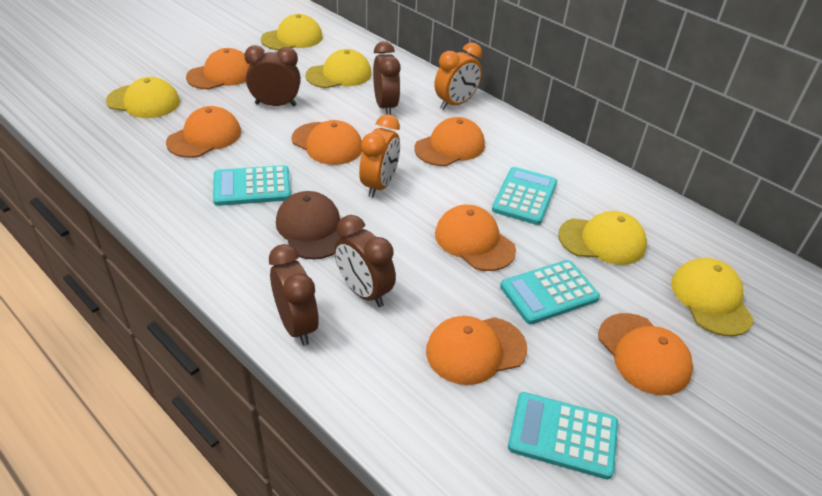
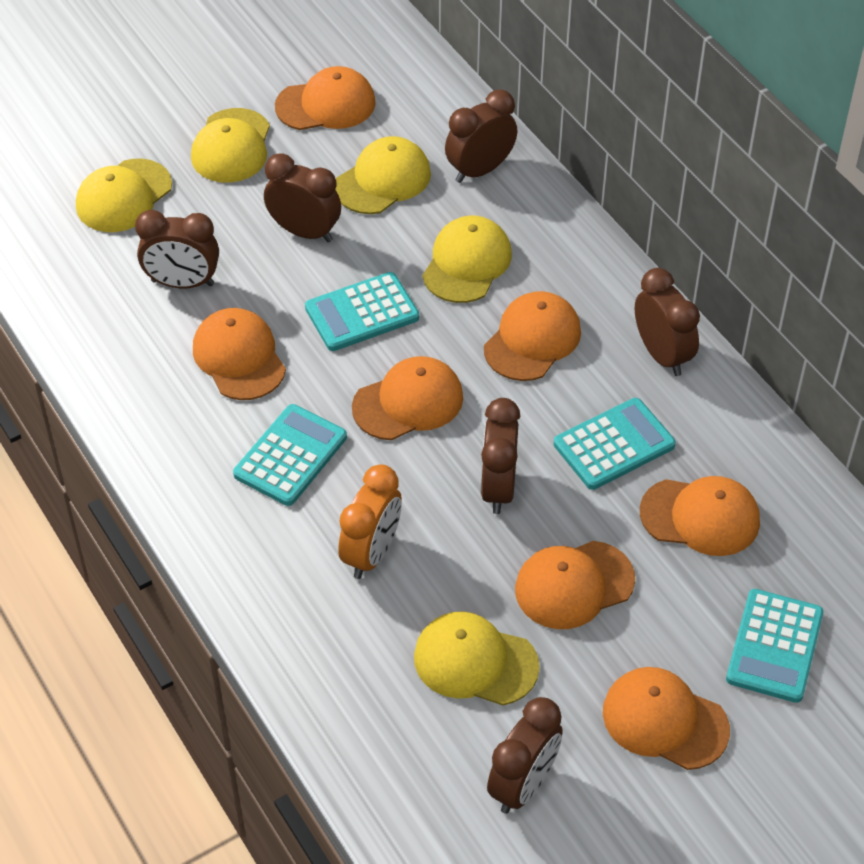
brown cap: 1 -> 0
brown clock: 4 -> 6
orange clock: 2 -> 1

